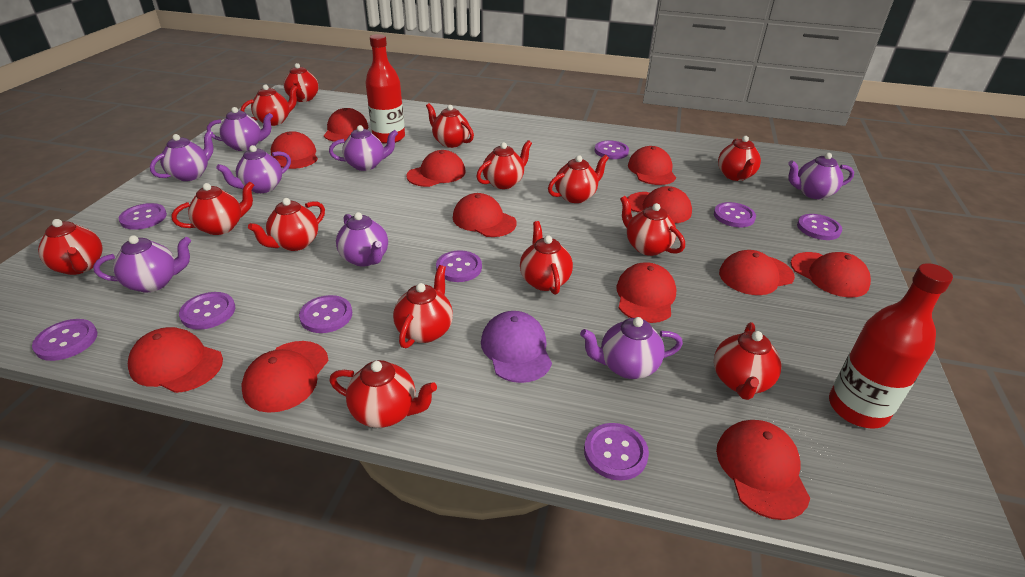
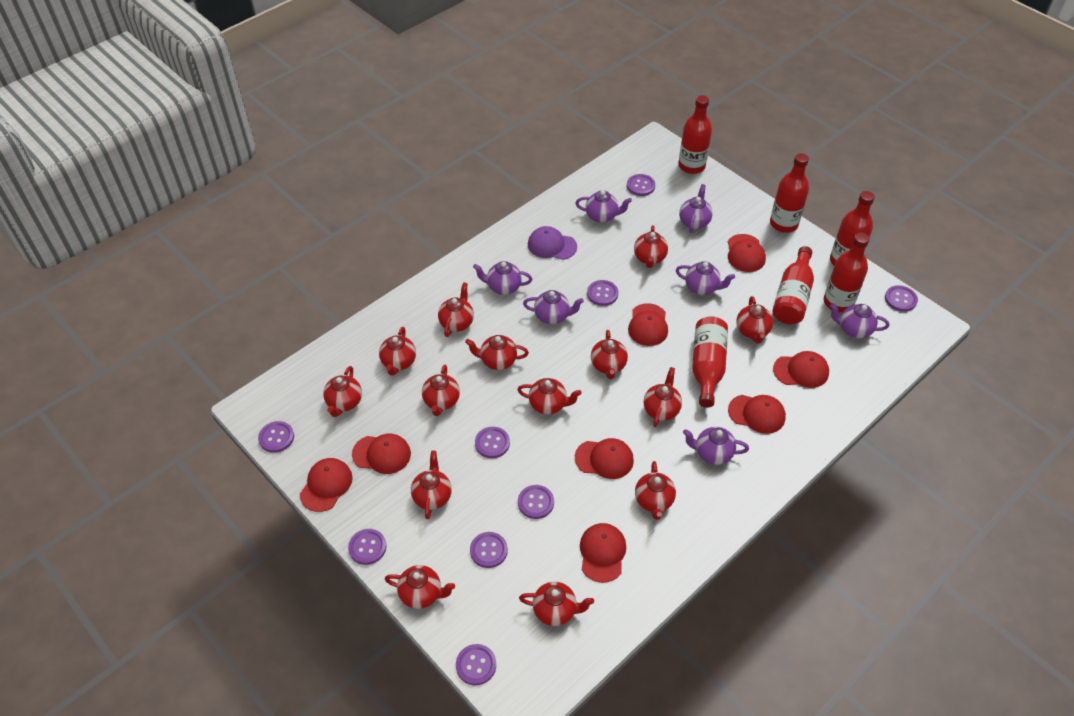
purple teapot: 8 -> 7
red bottle: 2 -> 6
red cap: 12 -> 8

